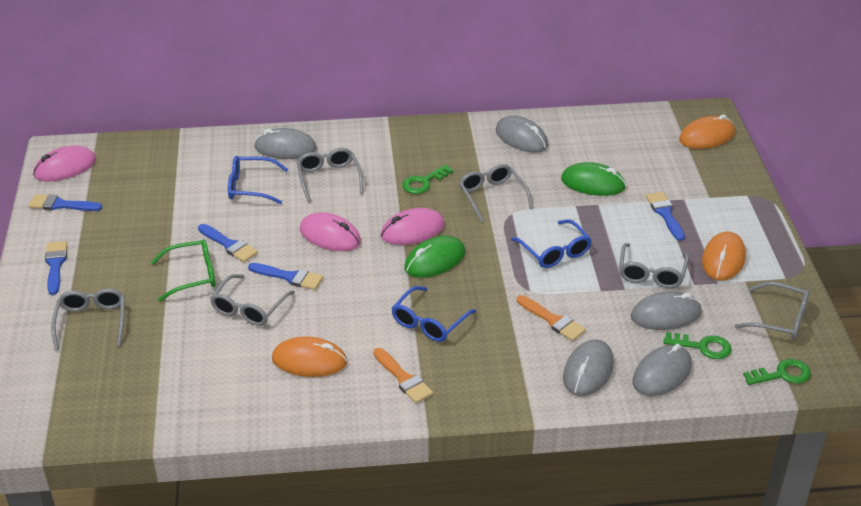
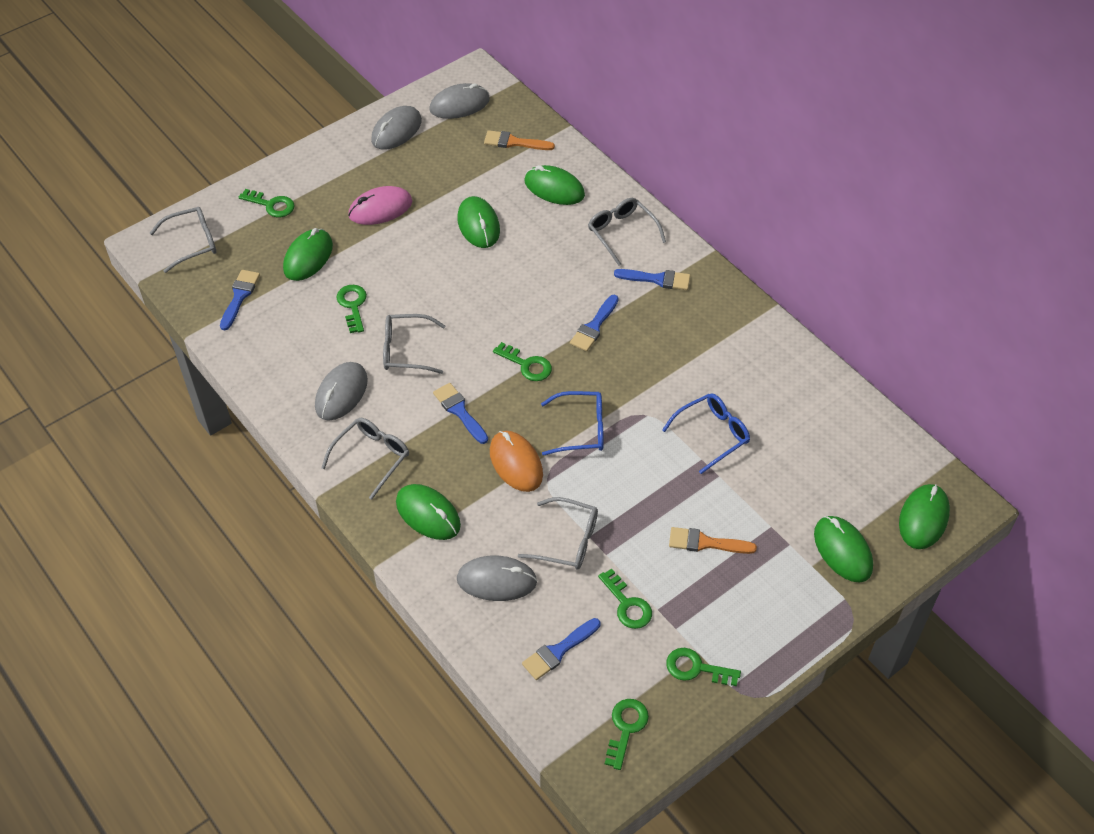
blue glasses: 3 -> 2
green glasses: 1 -> 0
green key: 3 -> 6
green mouse: 2 -> 6
grey glasses: 6 -> 5
grey mouse: 5 -> 4
orange mouse: 3 -> 1
pink mouse: 3 -> 1

